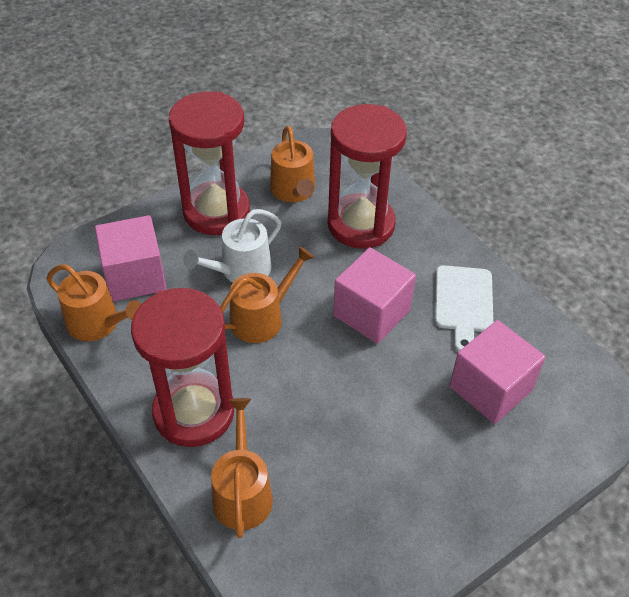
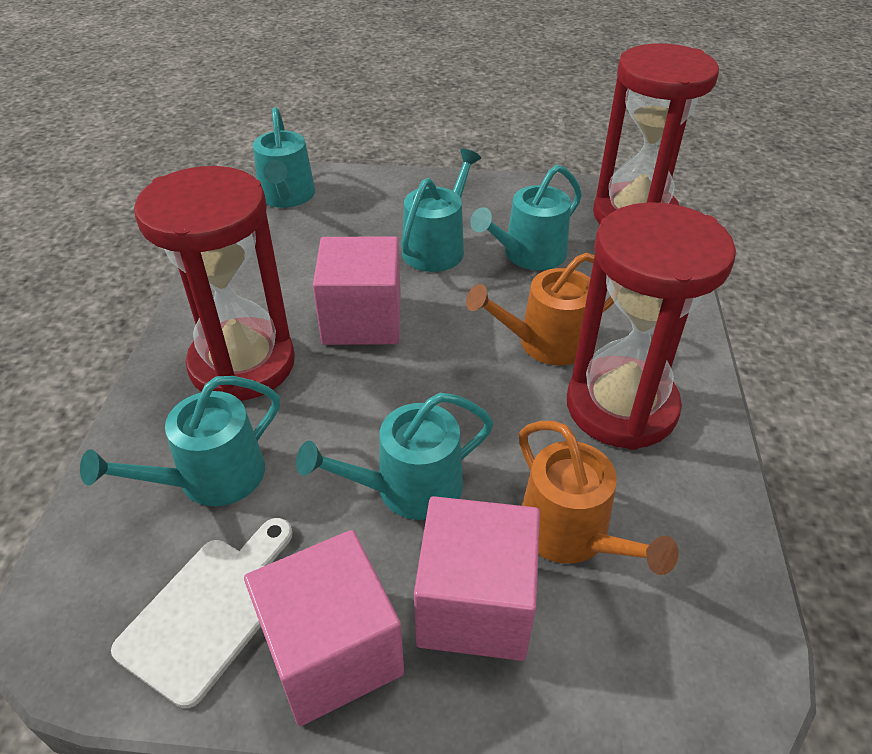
orange watering can: 4 -> 2
turquoise watering can: 0 -> 5
white watering can: 1 -> 0

